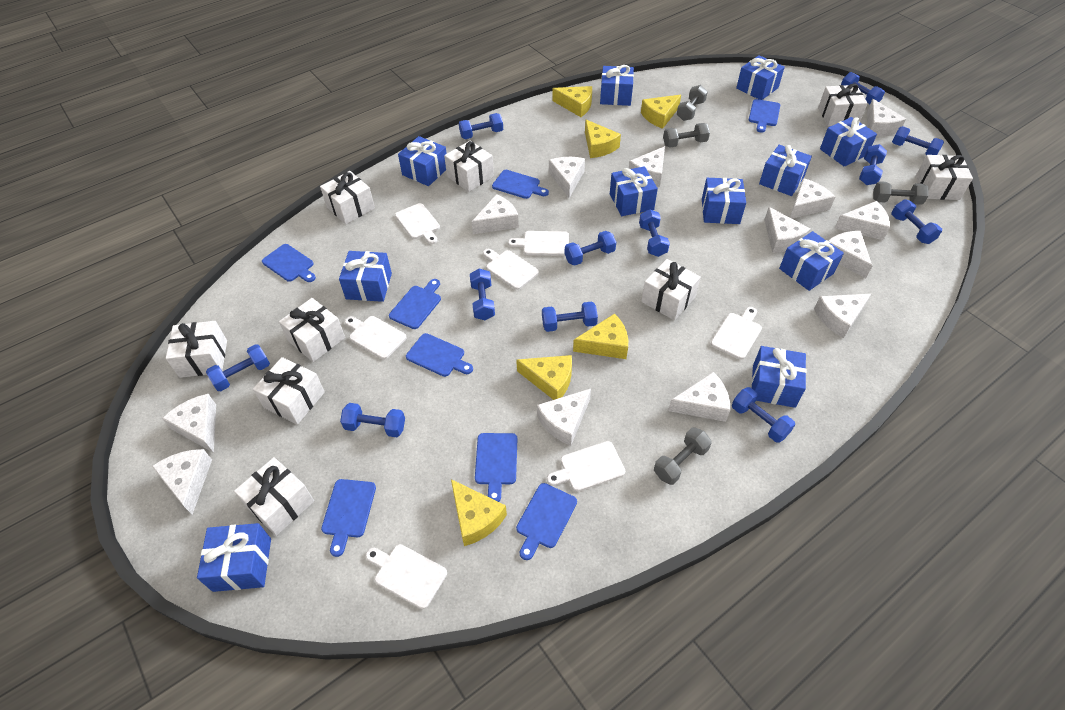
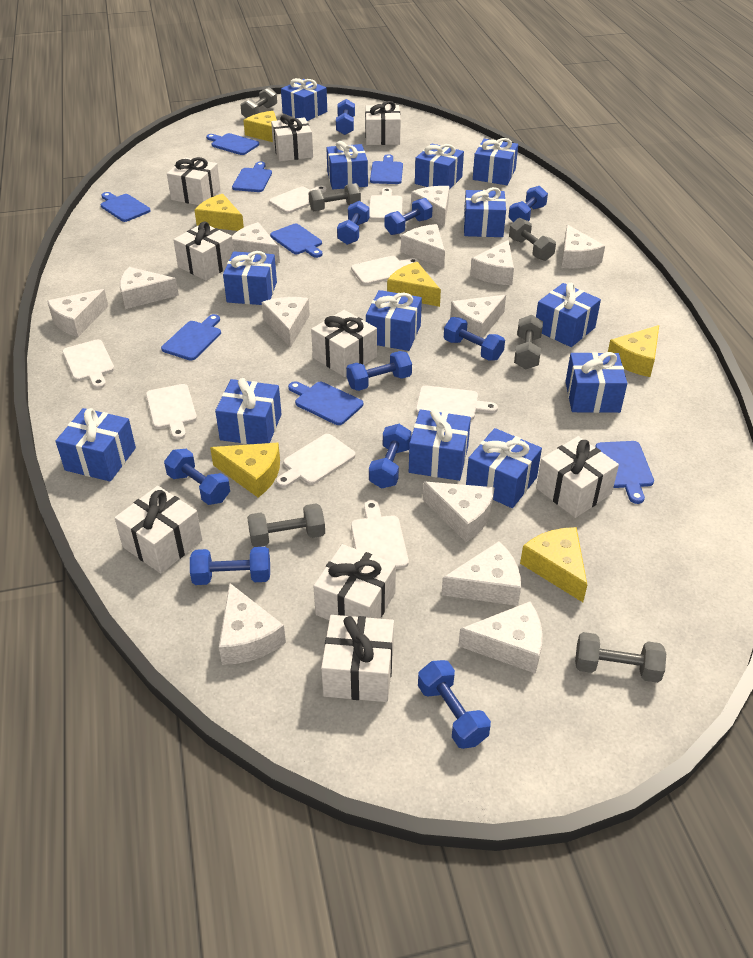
blue dumbbell: 12 -> 10
blue gift: 11 -> 13
grey dumbbell: 4 -> 6
white cutting board: 7 -> 8

